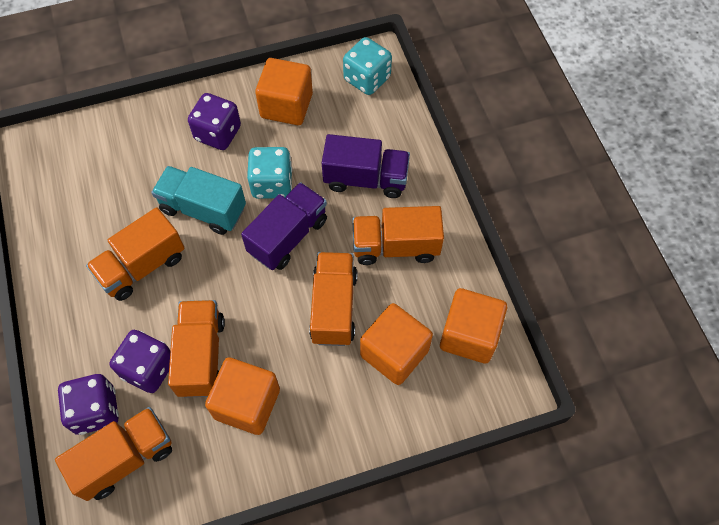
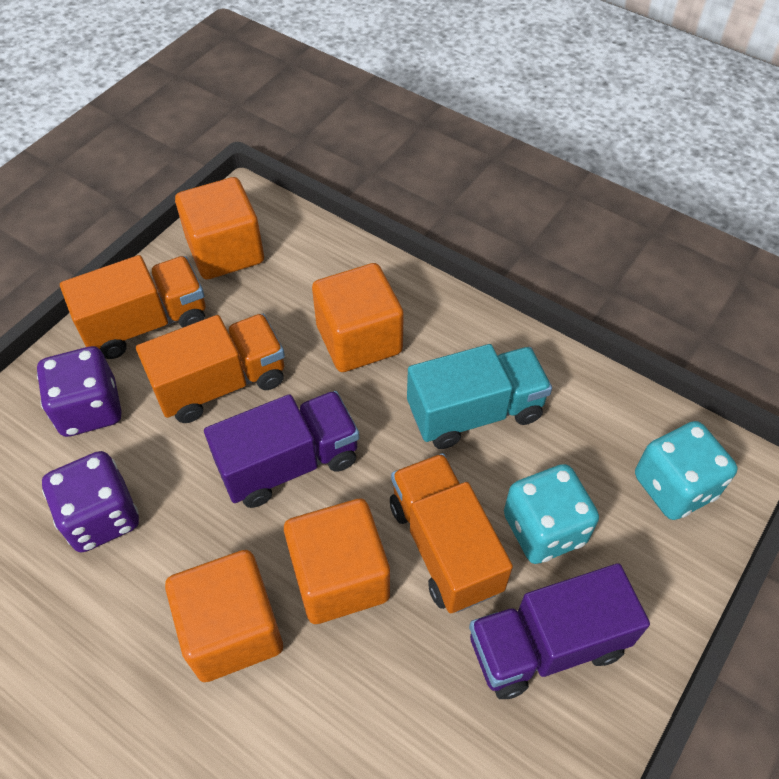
orange truck: 5 -> 3
purple dice: 3 -> 2

